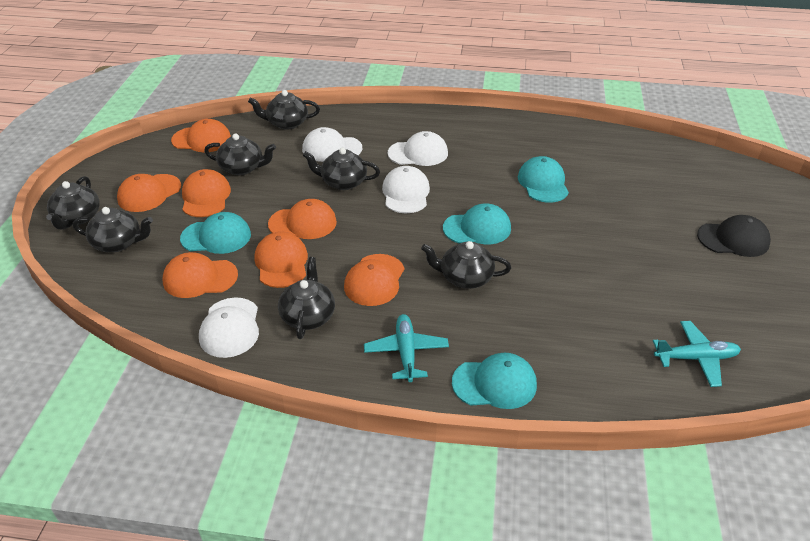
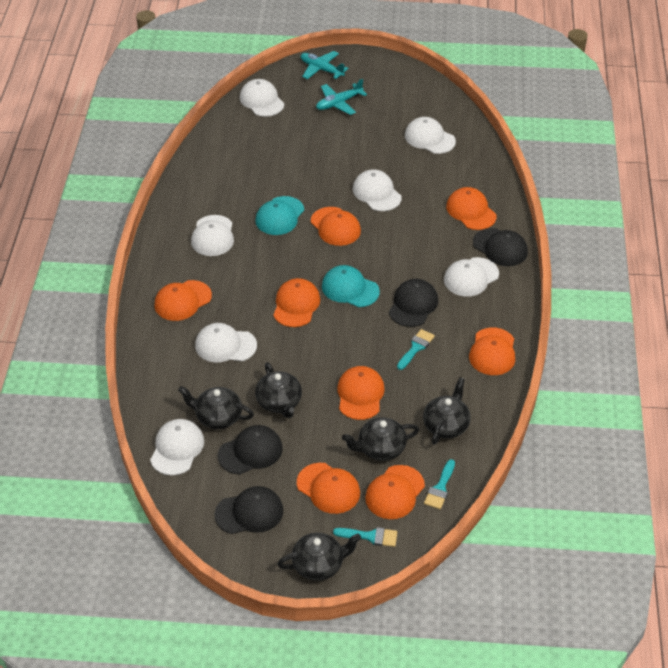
black cap: 1 -> 4
black teapot: 7 -> 5
orange cap: 7 -> 8
turquoise brush: 0 -> 3
turquoise cap: 4 -> 2
white cap: 4 -> 7

